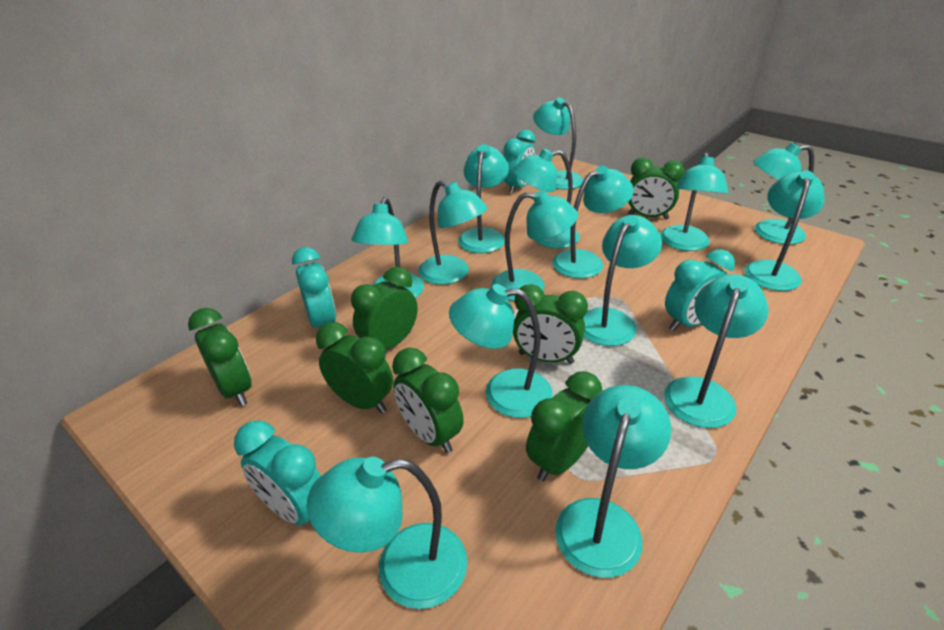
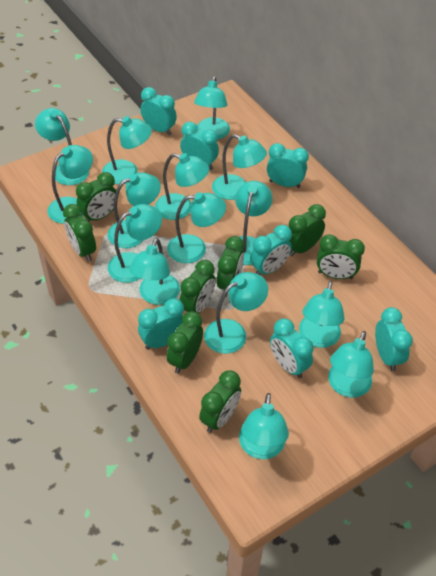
green clock: 7 -> 8
turquoise clock: 4 -> 7

